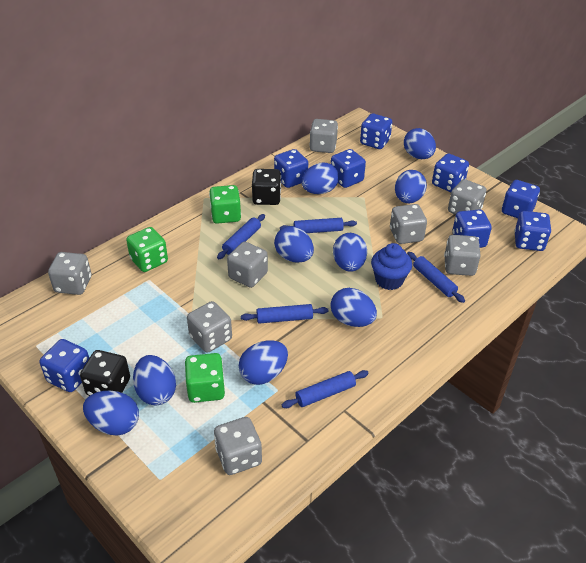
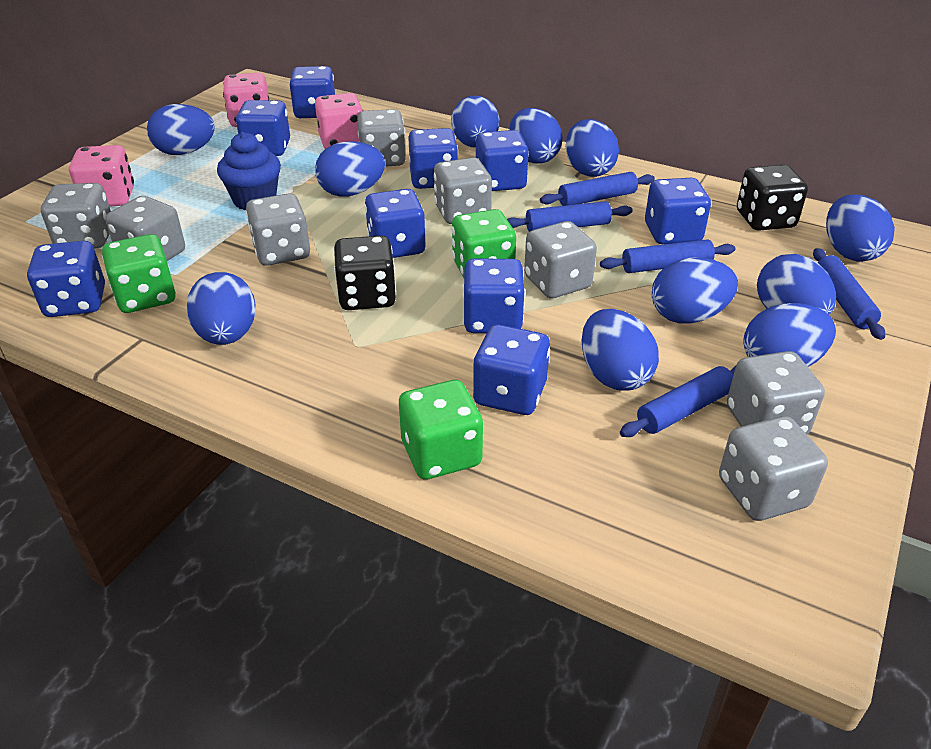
blue dice: 8 -> 9
blue egg: 9 -> 11
pink dice: 0 -> 3

